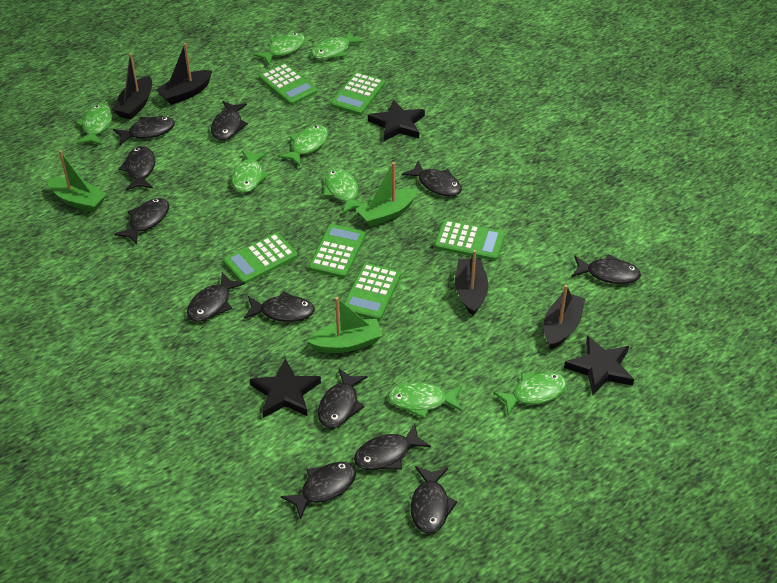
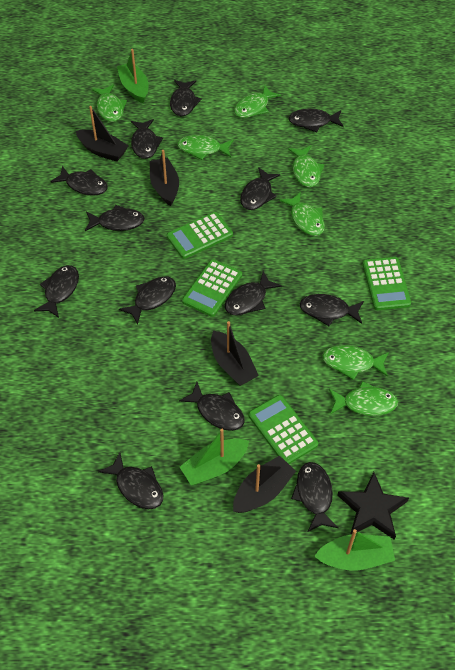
black fish: 12 -> 13
black star: 3 -> 1
green calculator: 6 -> 4
green fish: 8 -> 7

